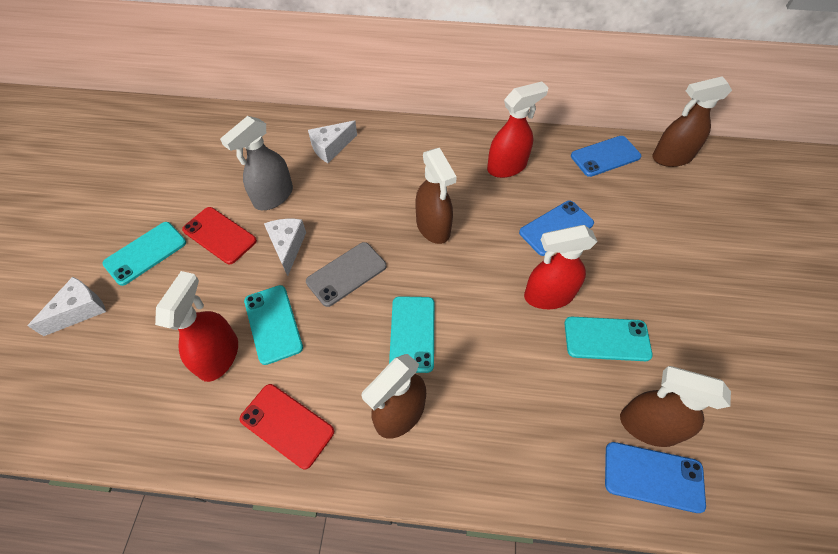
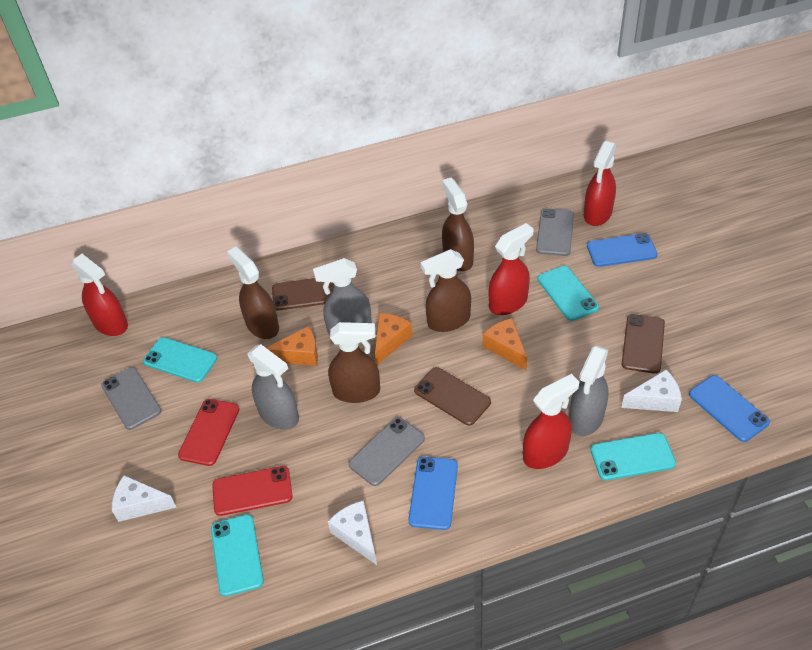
brown phone: 0 -> 3
grey phone: 1 -> 3
grey spray bottle: 1 -> 3
orange cheese: 0 -> 3
red spray bottle: 3 -> 4

